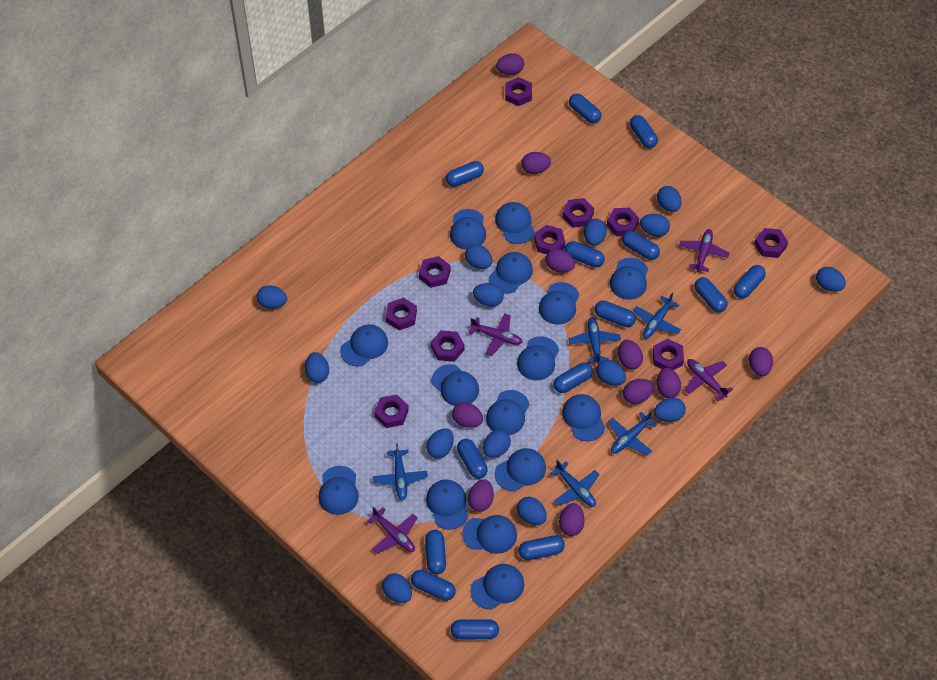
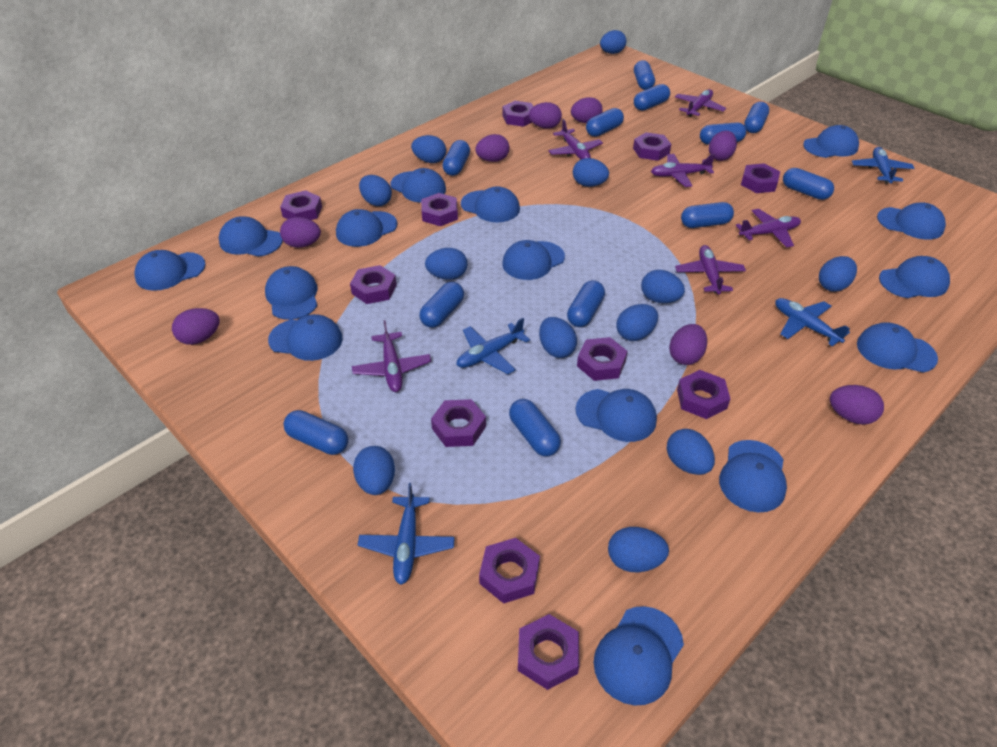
blue capsule: 14 -> 12
blue egg: 14 -> 12
blue plane: 5 -> 4
purple egg: 10 -> 8
purple nut: 10 -> 11
purple plane: 4 -> 6

